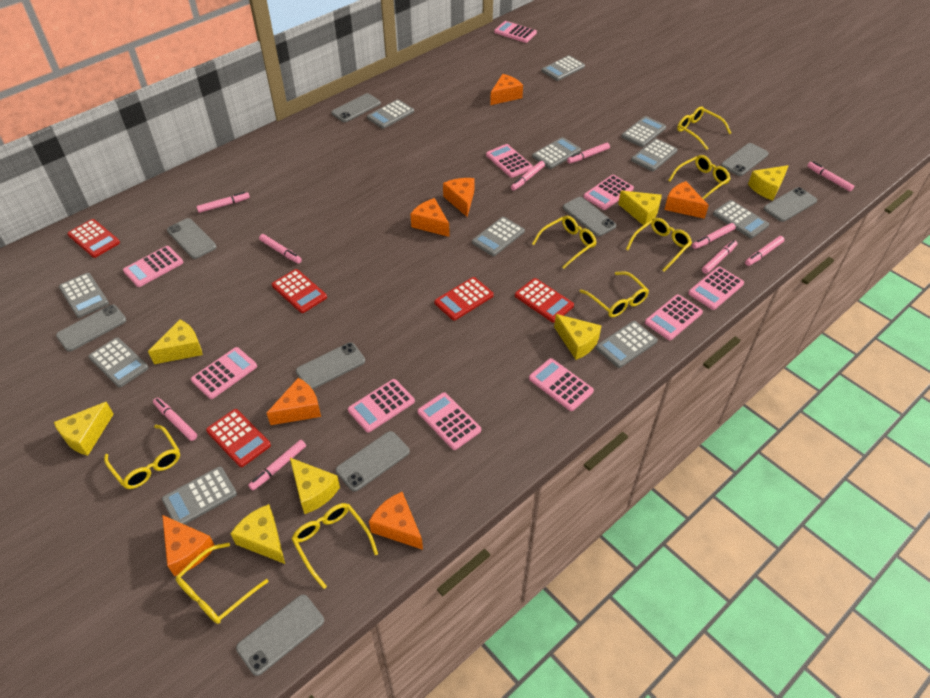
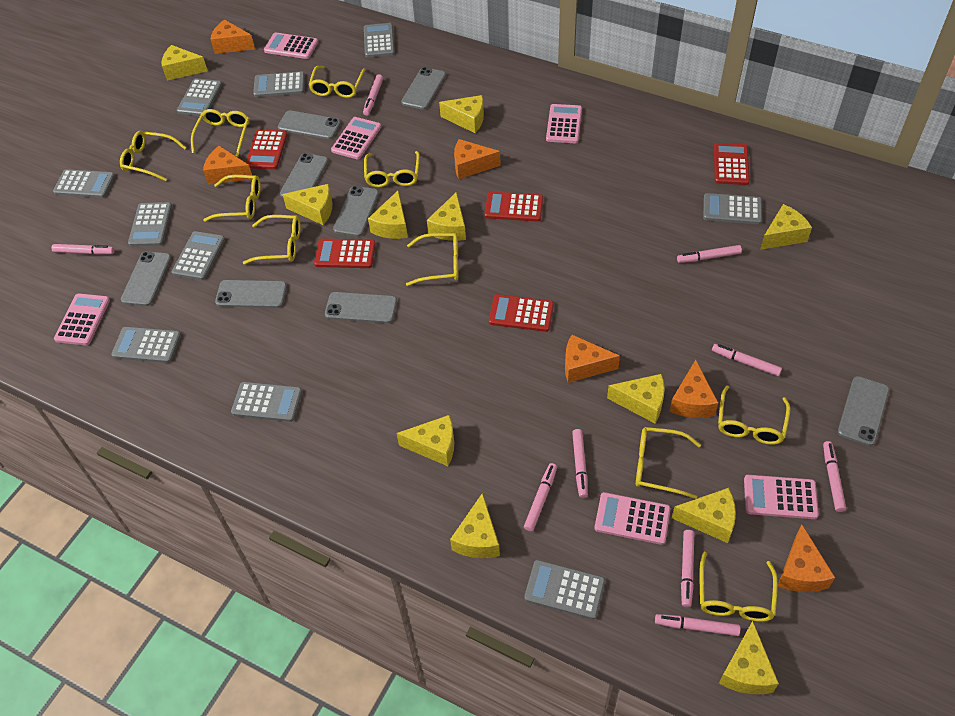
grey calculator: 11 -> 10
grey phone: 9 -> 8
orange cheese: 7 -> 6
pink calculator: 10 -> 6
pink marker: 10 -> 9
yellow cheese: 7 -> 11
yellow glasses: 8 -> 10

